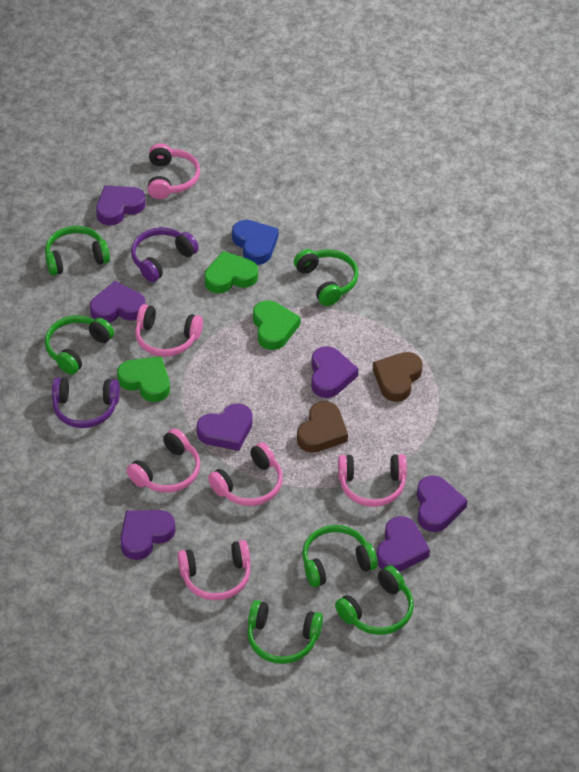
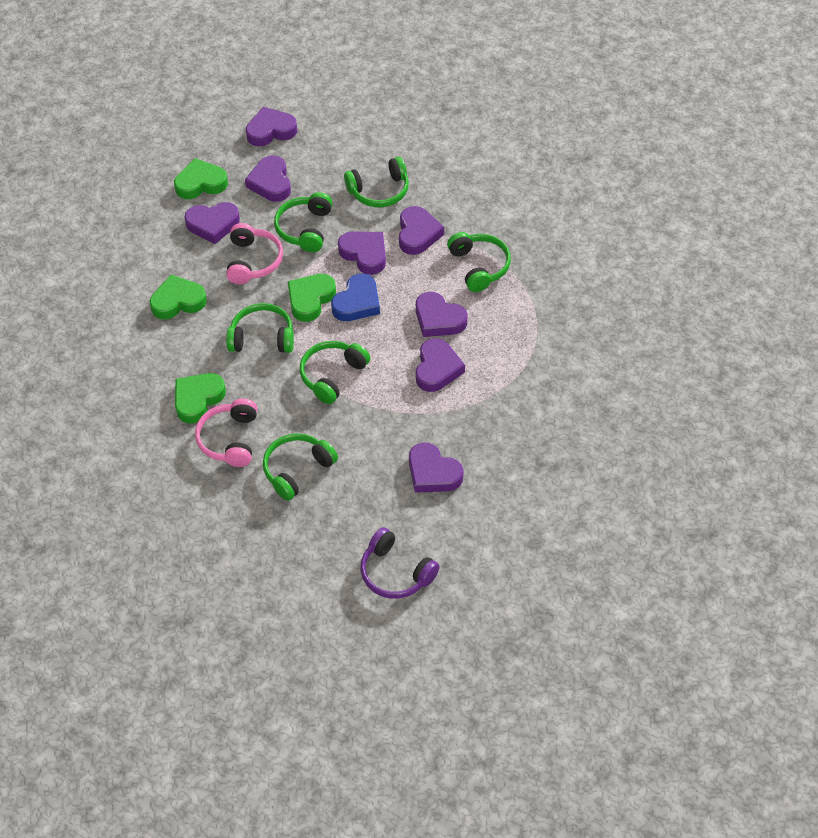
brown heart: 2 -> 0
green heart: 3 -> 4
pink headphones: 6 -> 2
purple headphones: 2 -> 1
purple heart: 7 -> 8

